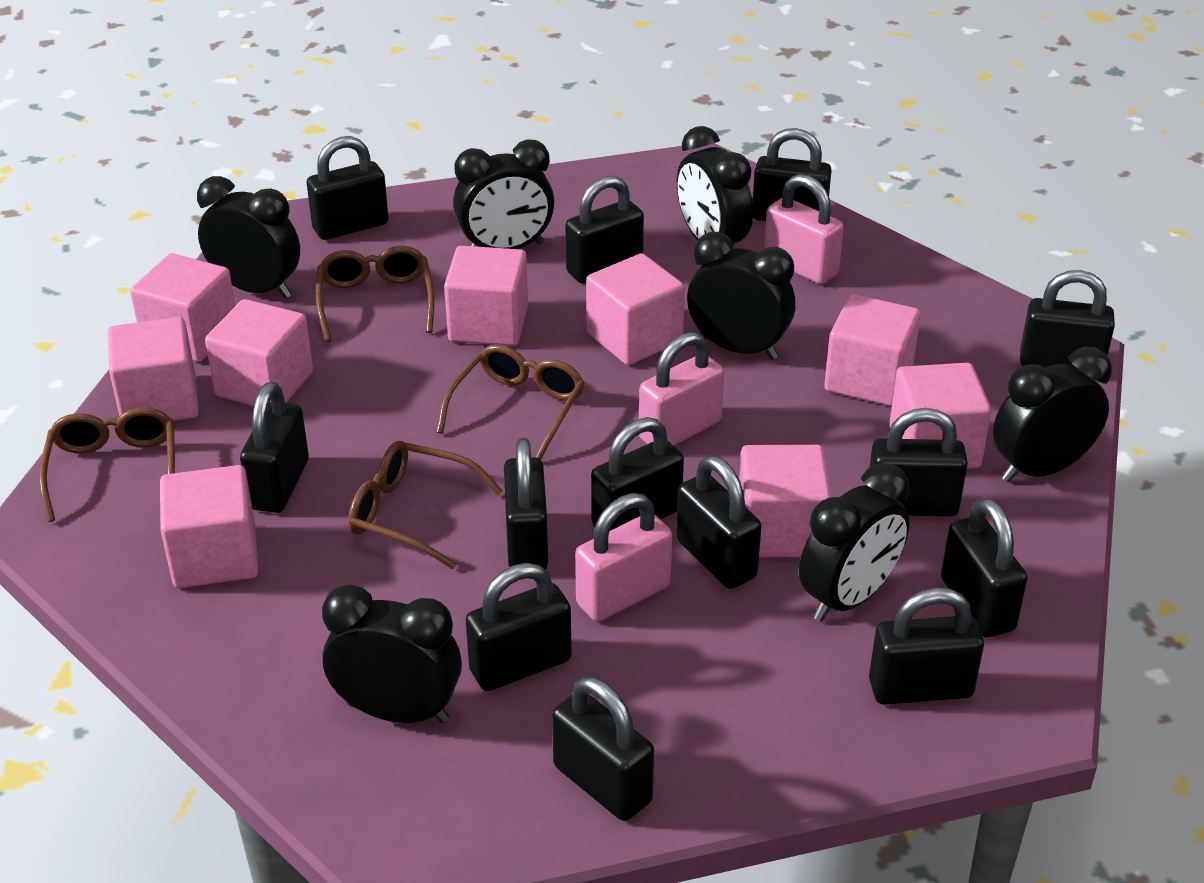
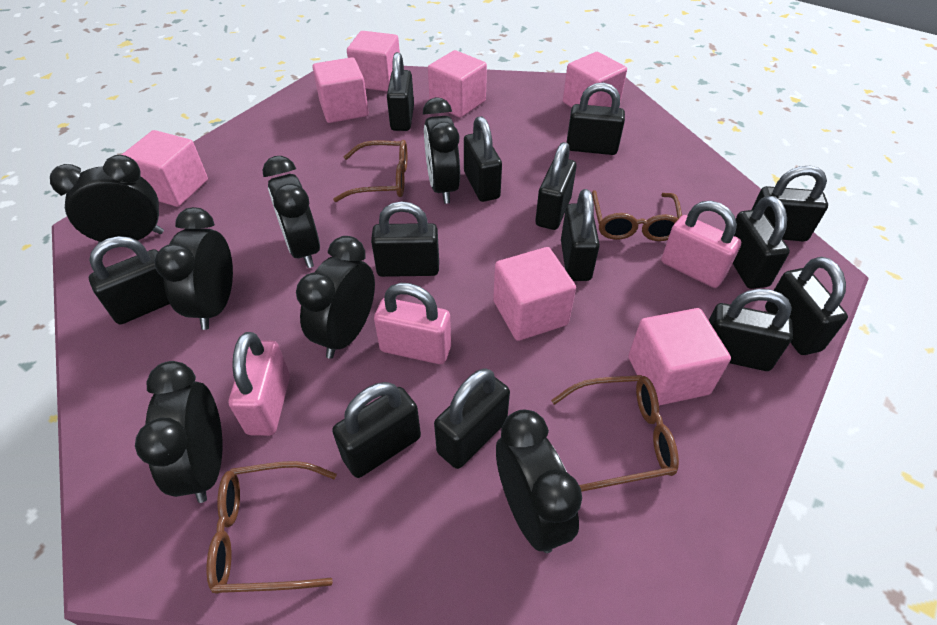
pink cube: 9 -> 7

